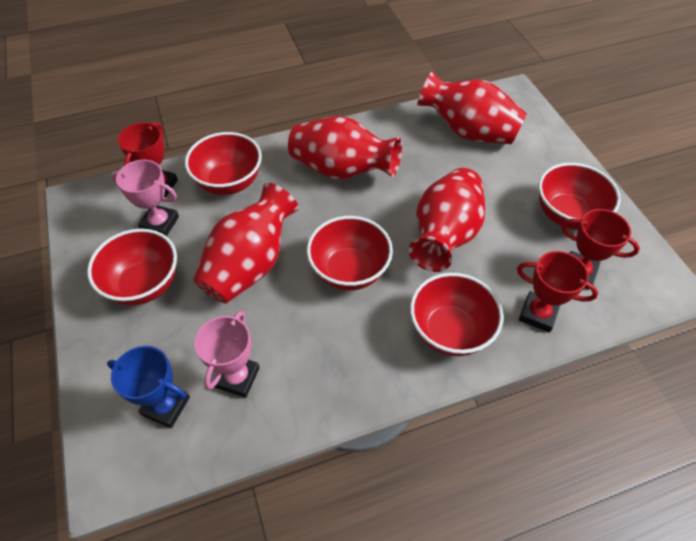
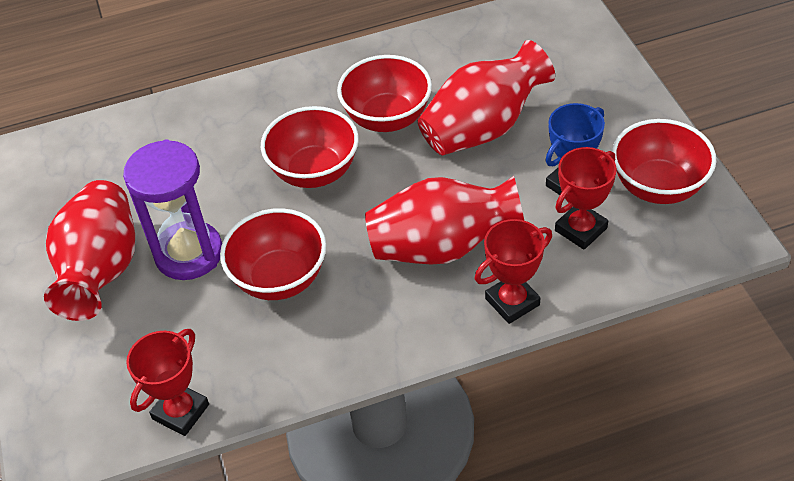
pink trophy: 2 -> 0
purple hourglass: 0 -> 1
red bowl: 5 -> 4
red vase: 4 -> 3

